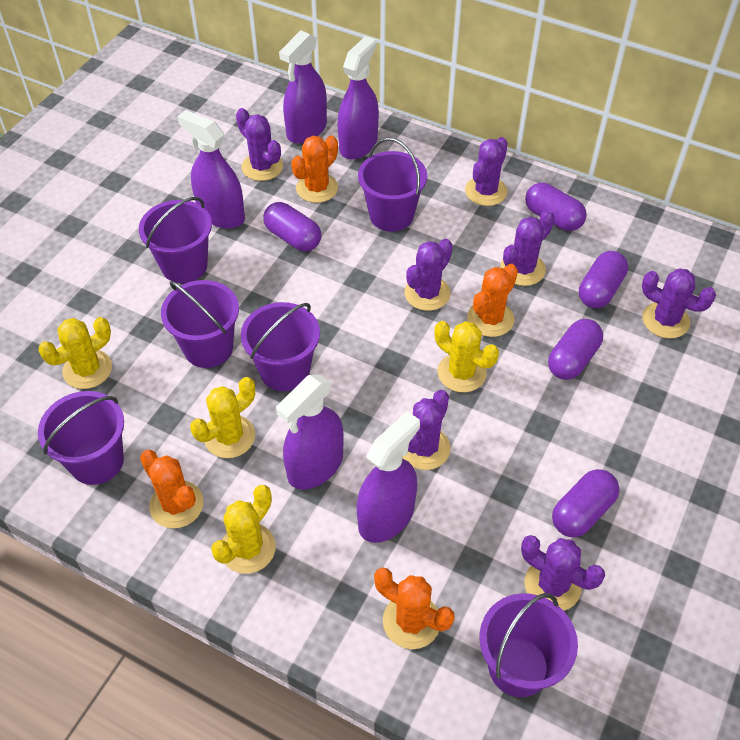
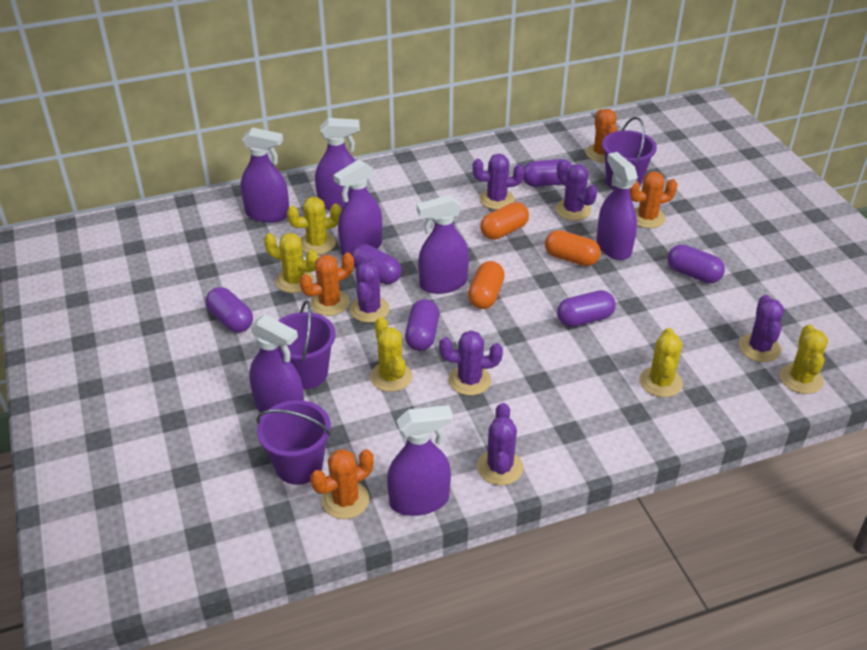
orange capsule: 0 -> 3
purple bucket: 6 -> 3
purple cactus: 7 -> 6
purple capsule: 5 -> 6
purple spray bottle: 5 -> 7
yellow cactus: 4 -> 5

